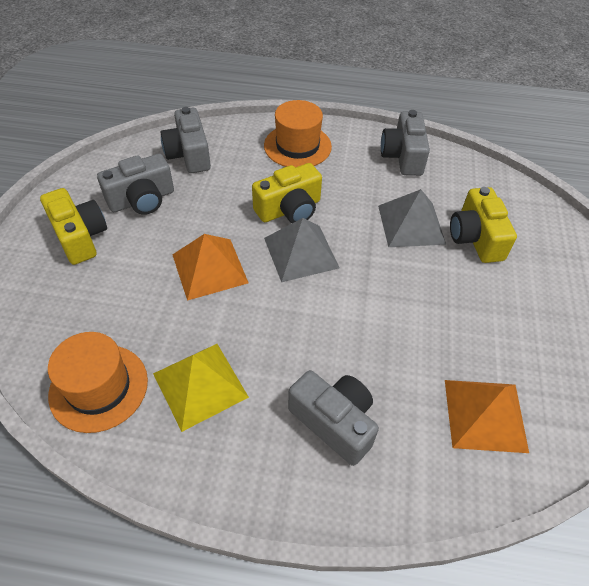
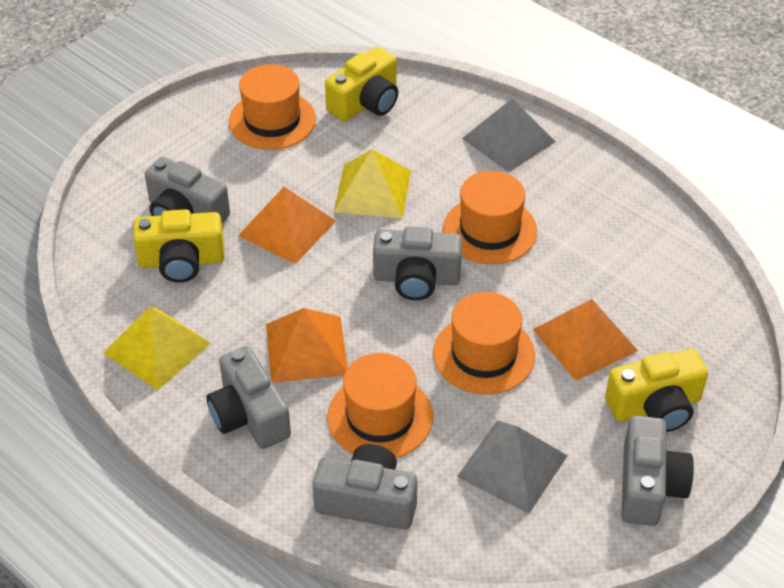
grey camera: 4 -> 5
orange hat: 2 -> 4
orange pyramid: 2 -> 3
yellow pyramid: 1 -> 2

